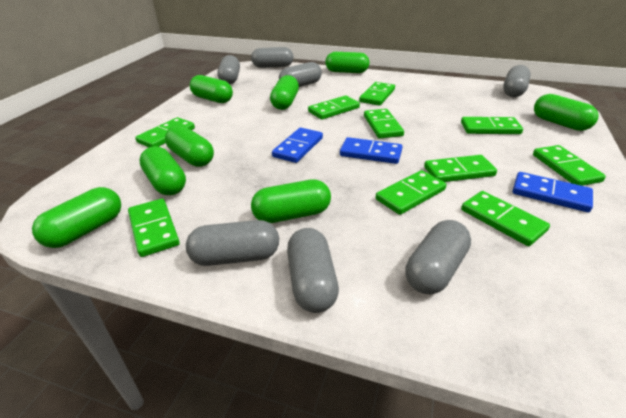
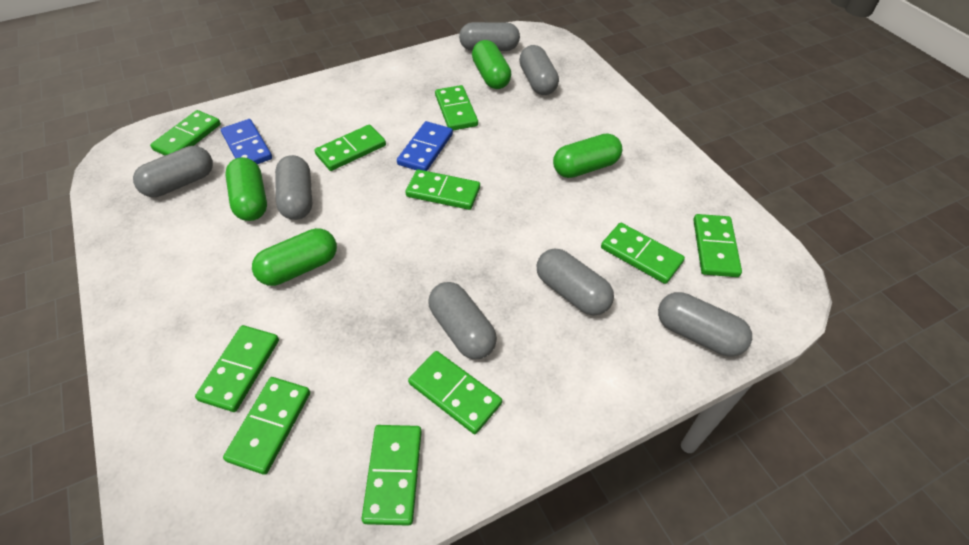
blue domino: 3 -> 2
green capsule: 8 -> 4

